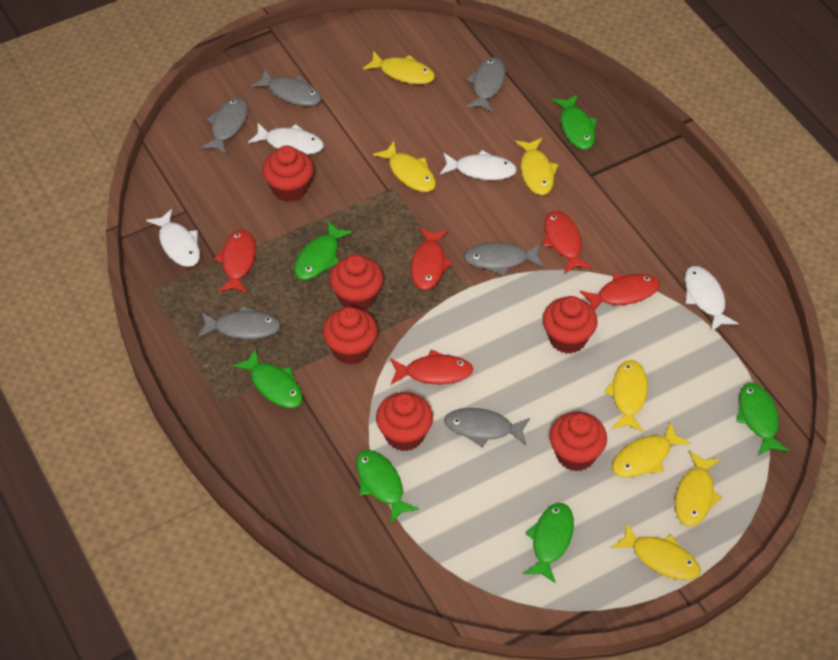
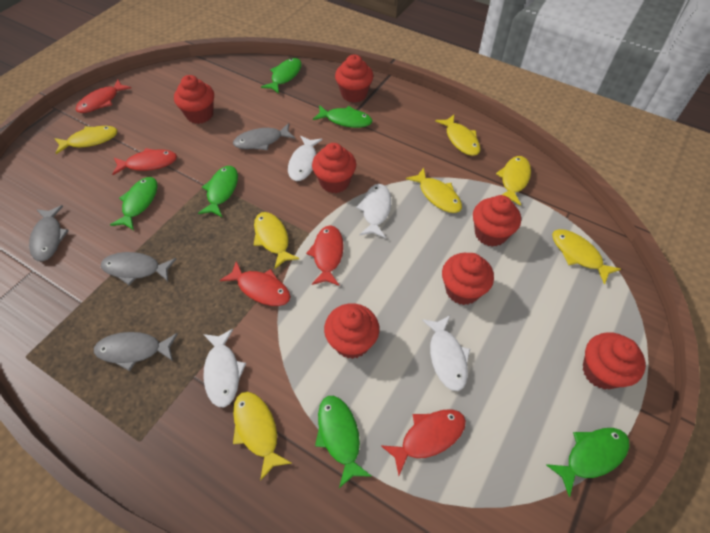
grey fish: 6 -> 4
red cupcake: 6 -> 7

